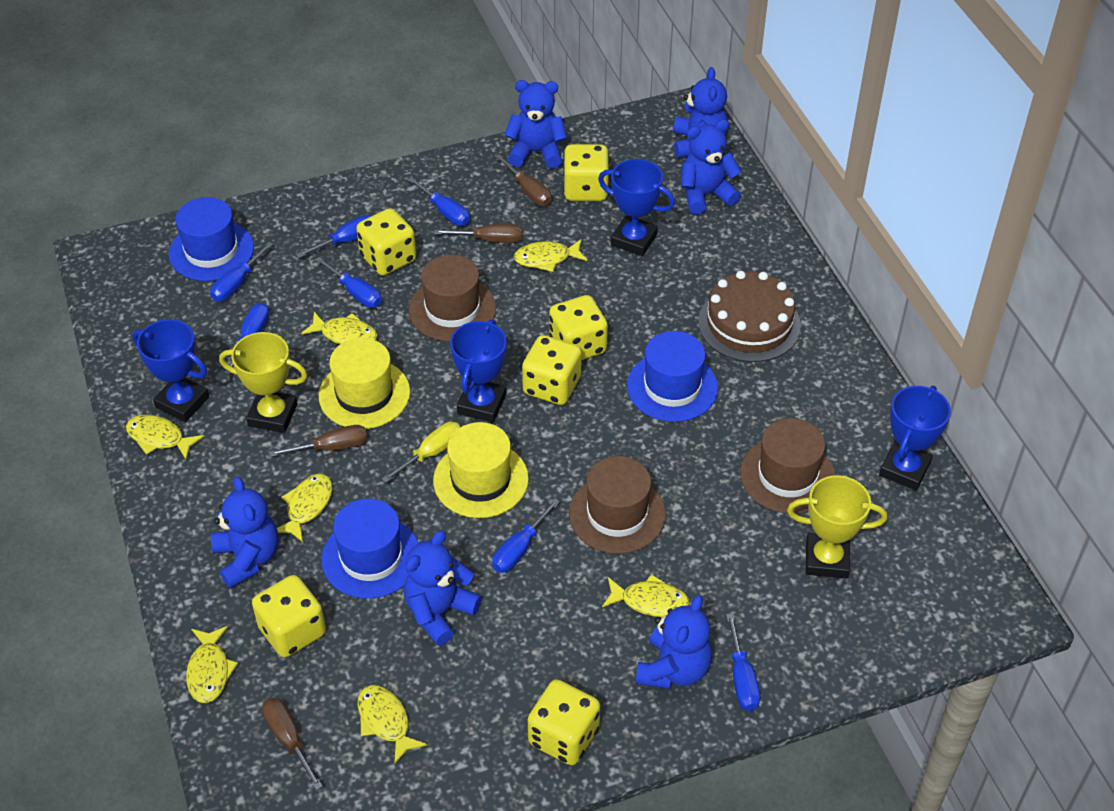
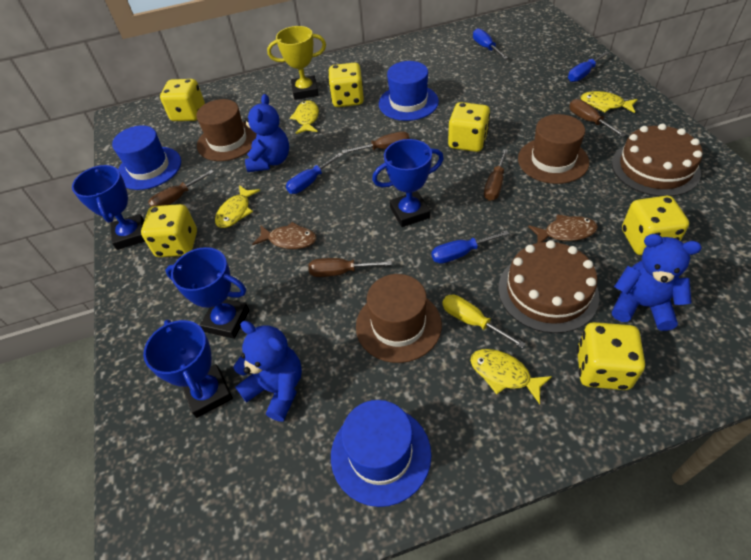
blue screwdriver: 7 -> 4
blue teddy bear: 6 -> 3
brown cake: 1 -> 2
brown fish: 0 -> 2
brown screwdriver: 4 -> 5
yellow fish: 7 -> 4
yellow hat: 2 -> 0
yellow trophy: 2 -> 1

